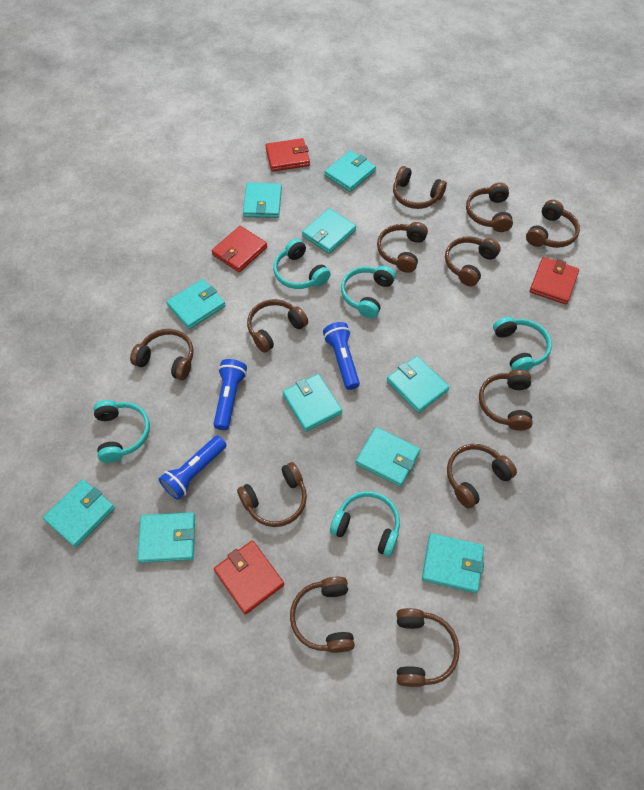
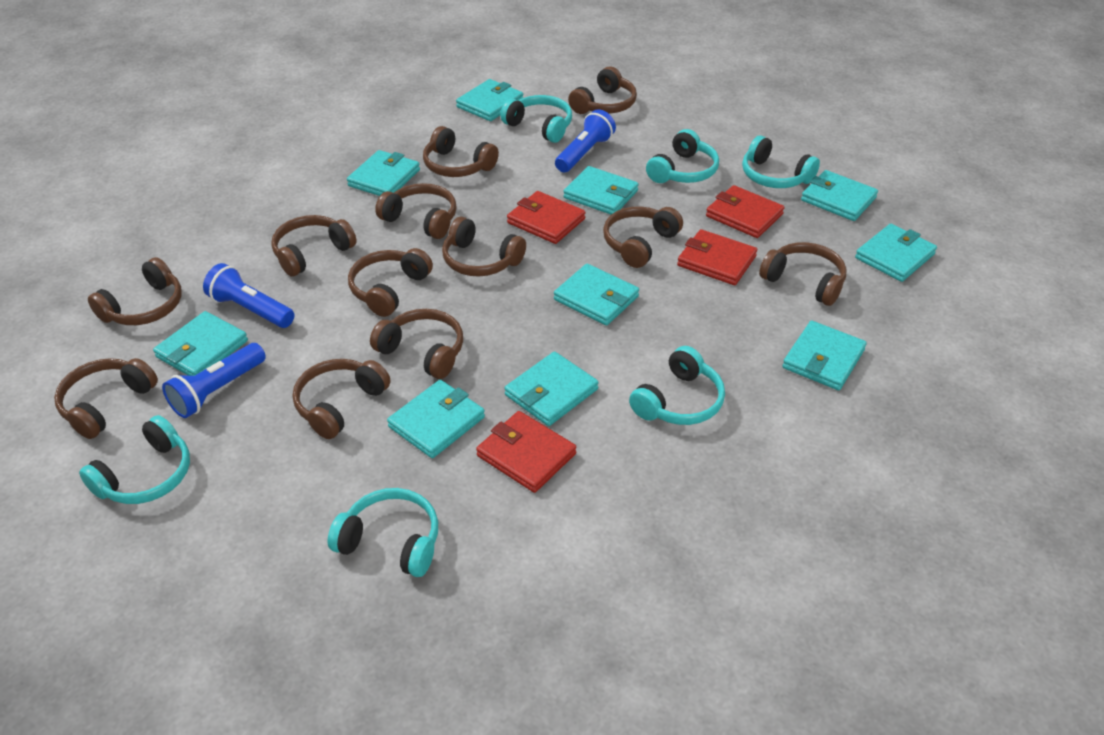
turquoise headphones: 5 -> 6

